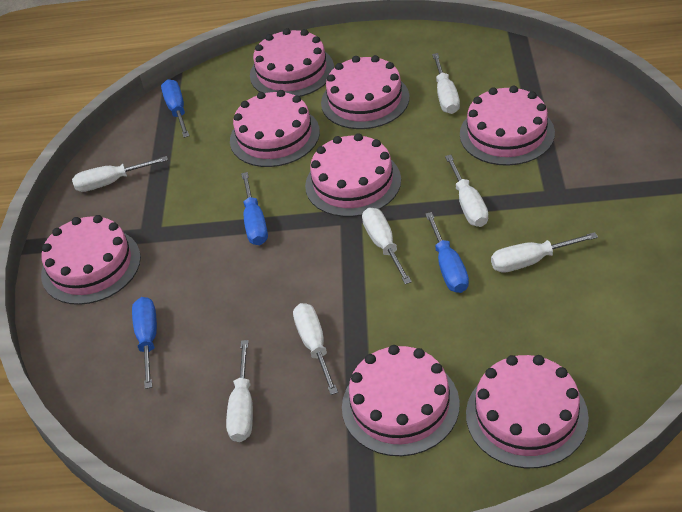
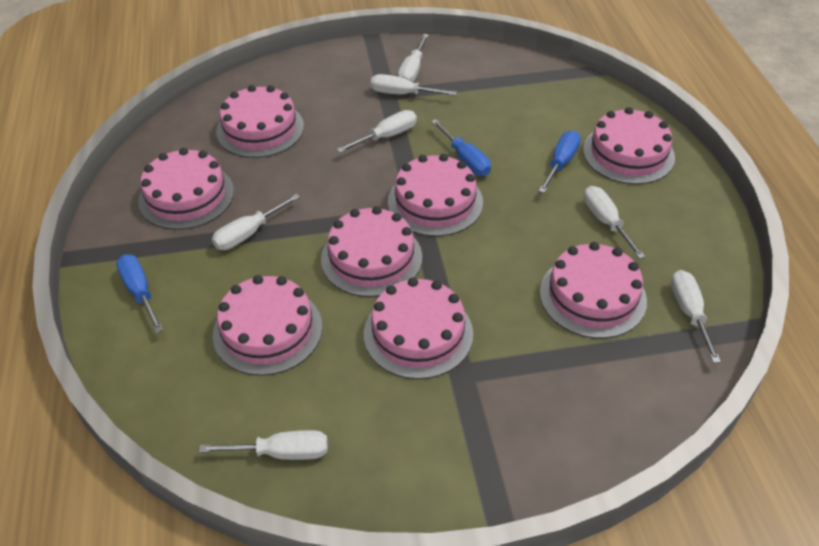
blue screwdriver: 4 -> 3

